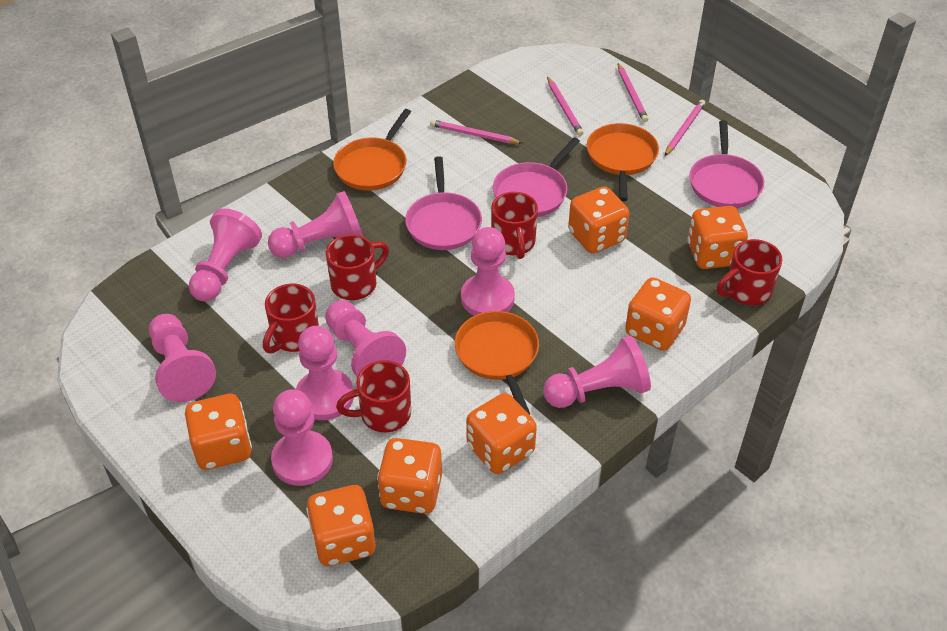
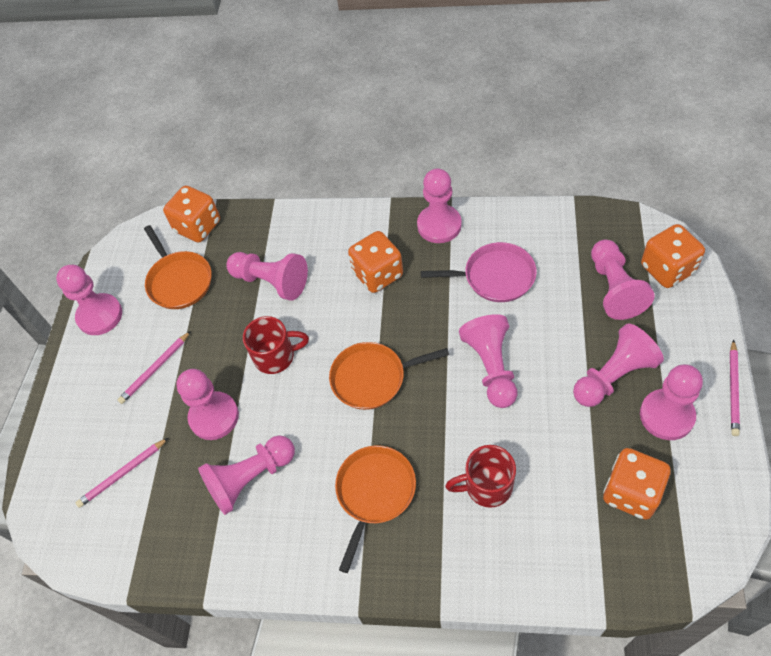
orange dice: 7 -> 4
pink pan: 3 -> 1
pink pawn: 8 -> 9
pink pencil: 4 -> 3
red mug: 5 -> 2

